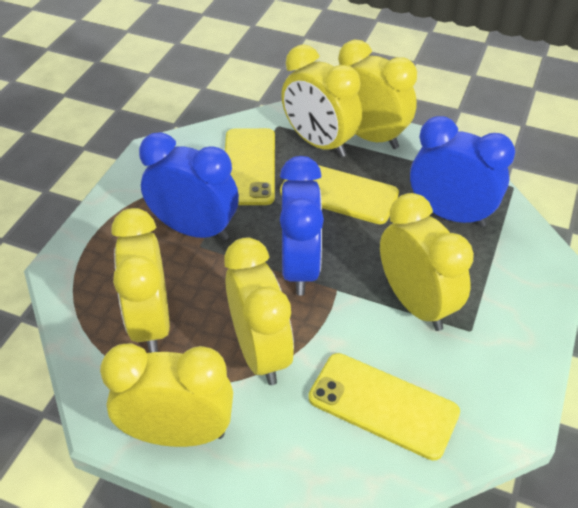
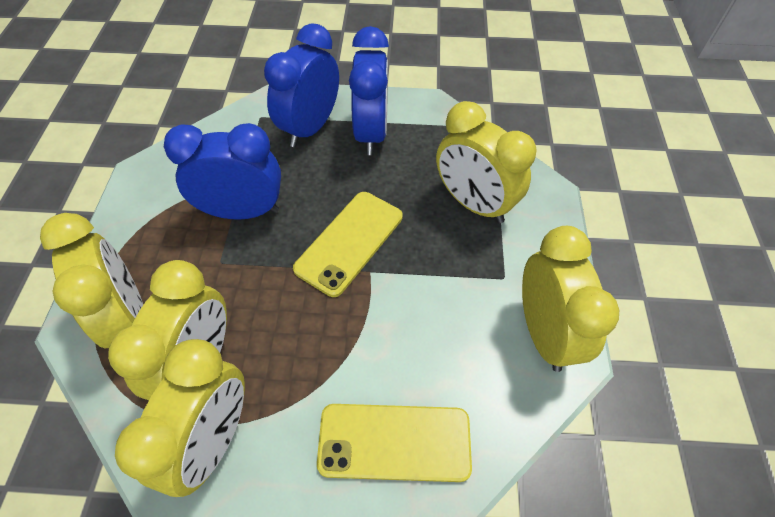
yellow clock: 6 -> 5
yellow phone: 3 -> 2

